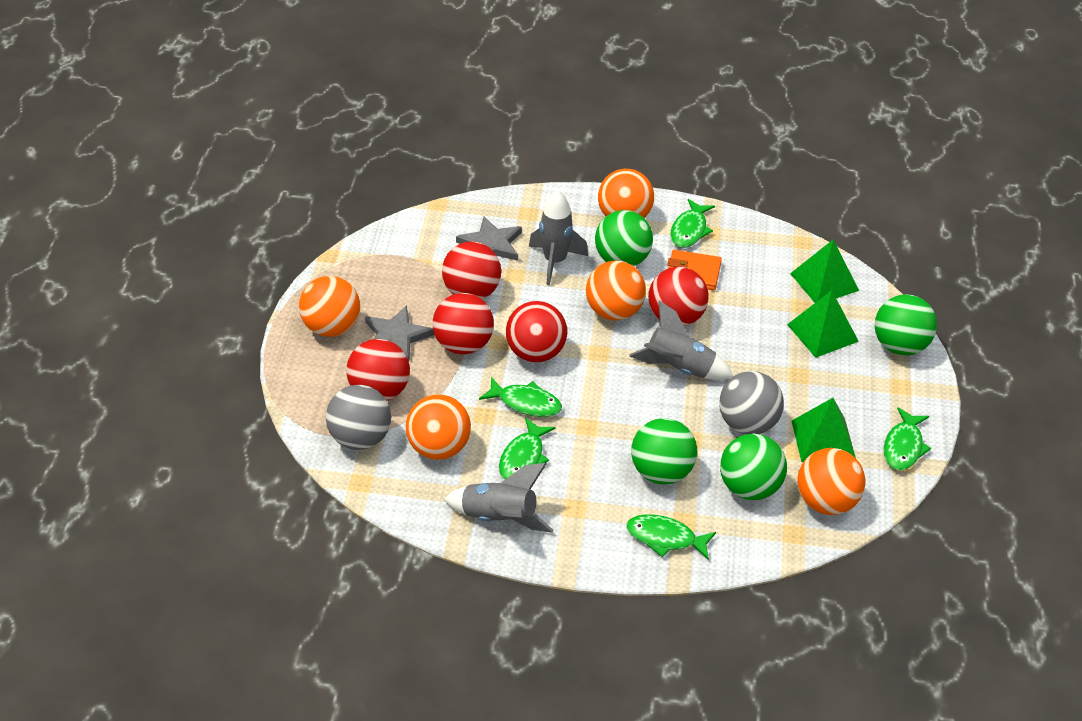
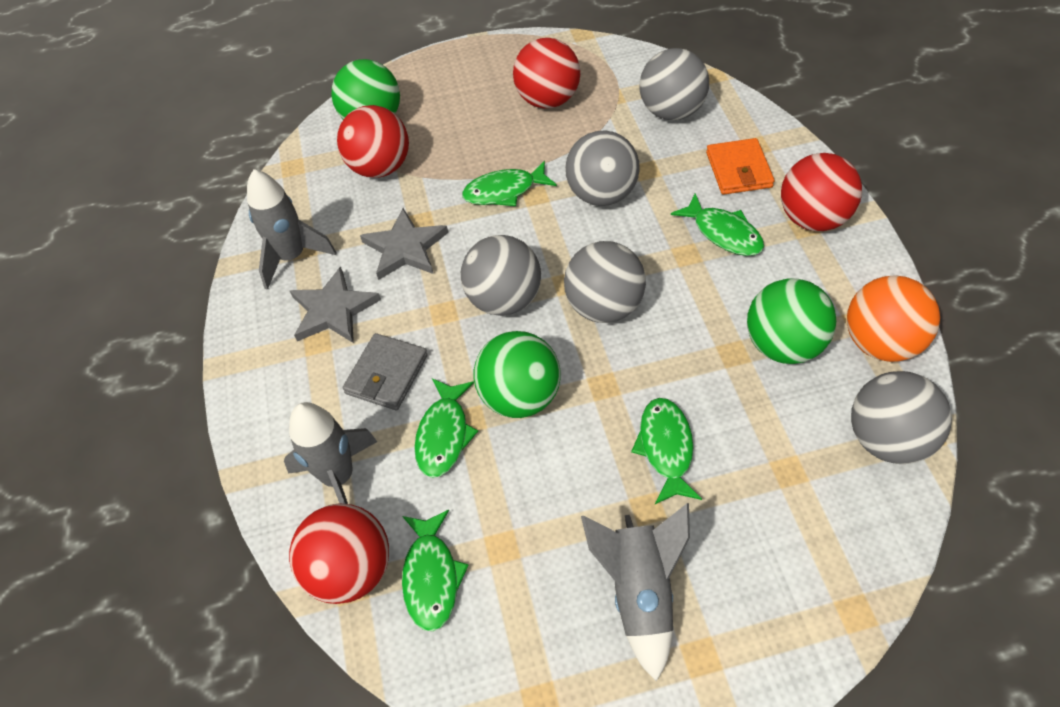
green ball: 4 -> 3
green pyramid: 3 -> 0
grey ball: 2 -> 5
grey wallet: 0 -> 1
orange ball: 5 -> 1
red ball: 5 -> 4

